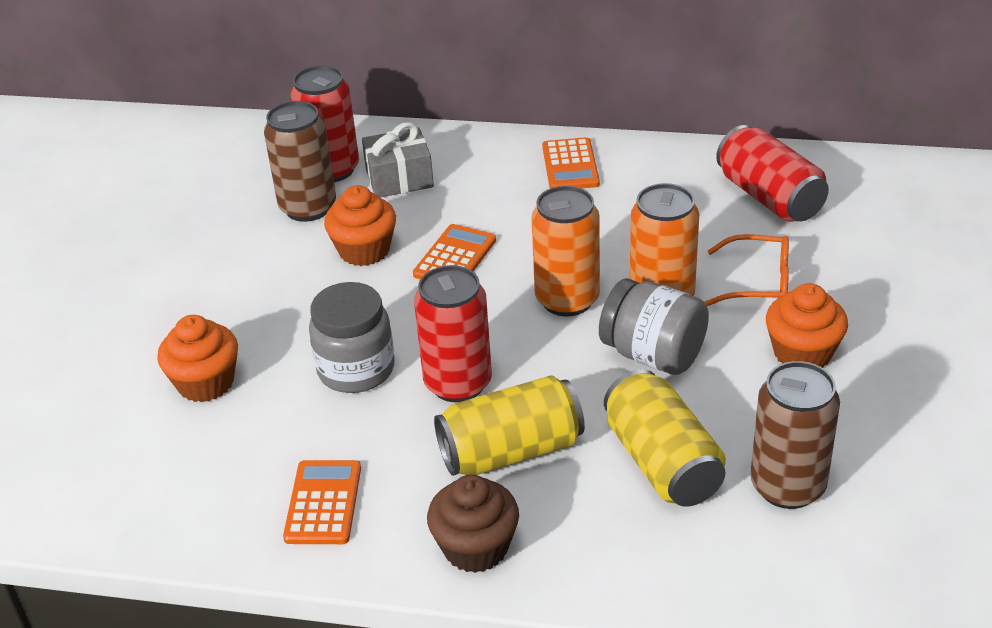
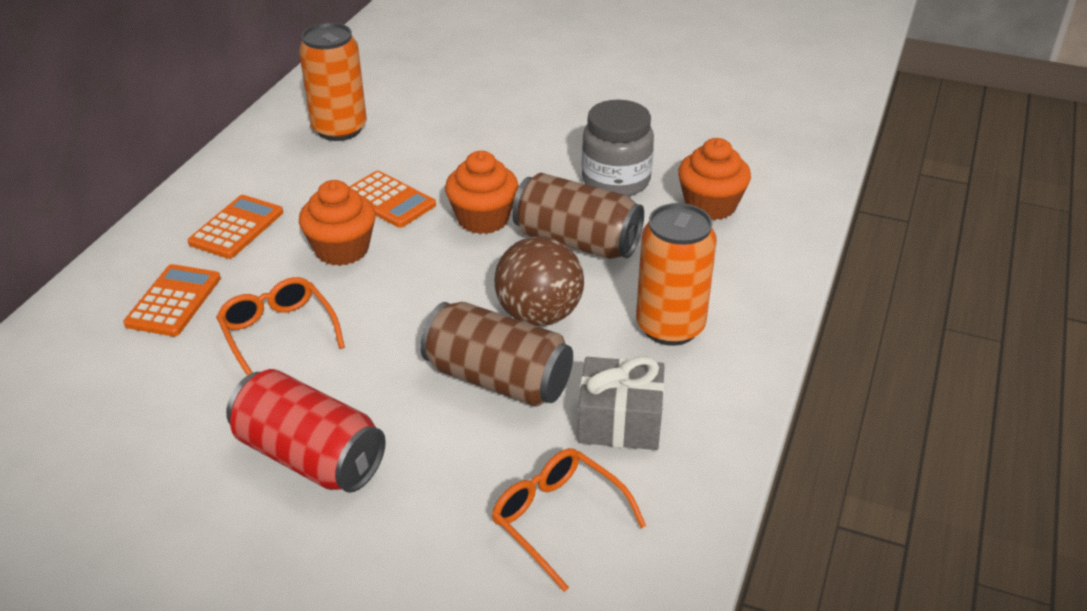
brown ball: 0 -> 1
brown cupcake: 1 -> 0
grey jar: 2 -> 1
orange glasses: 1 -> 2
red can: 3 -> 1
yellow can: 2 -> 0

